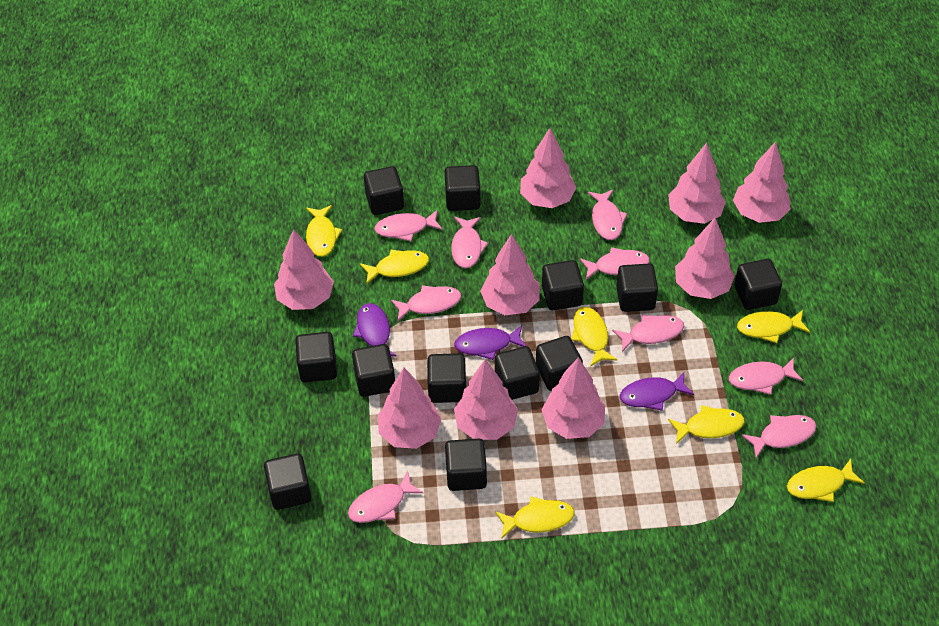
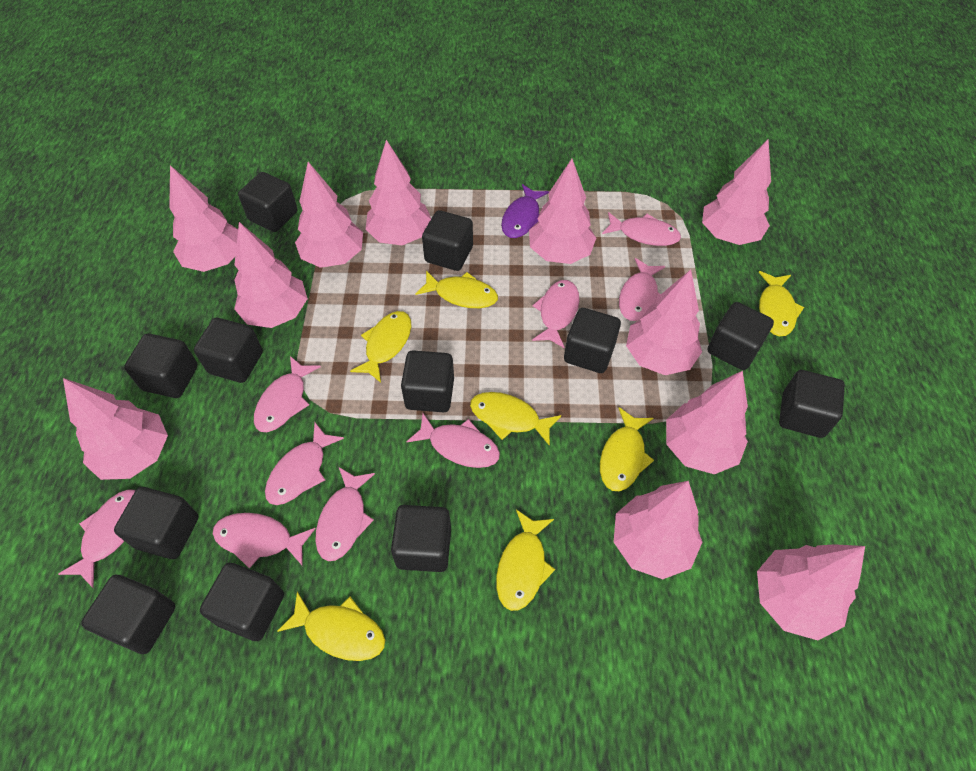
pink tree: 9 -> 11
purple fish: 3 -> 1

